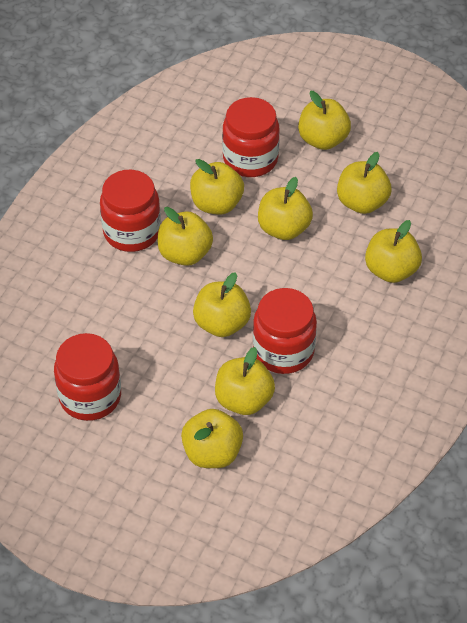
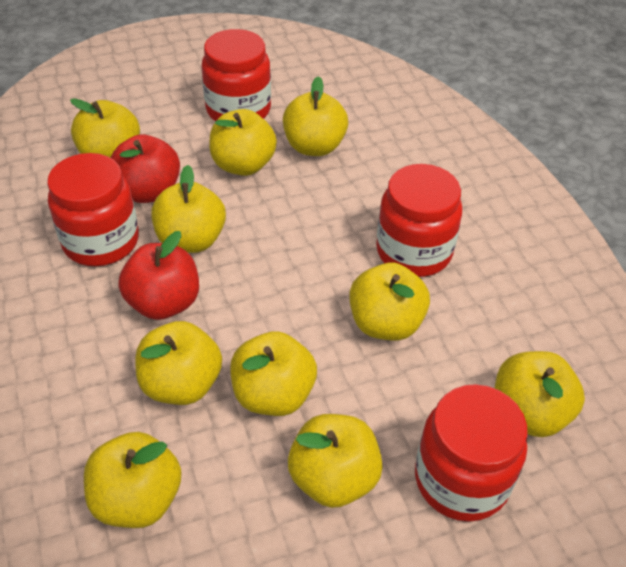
red apple: 0 -> 2
yellow apple: 9 -> 10

